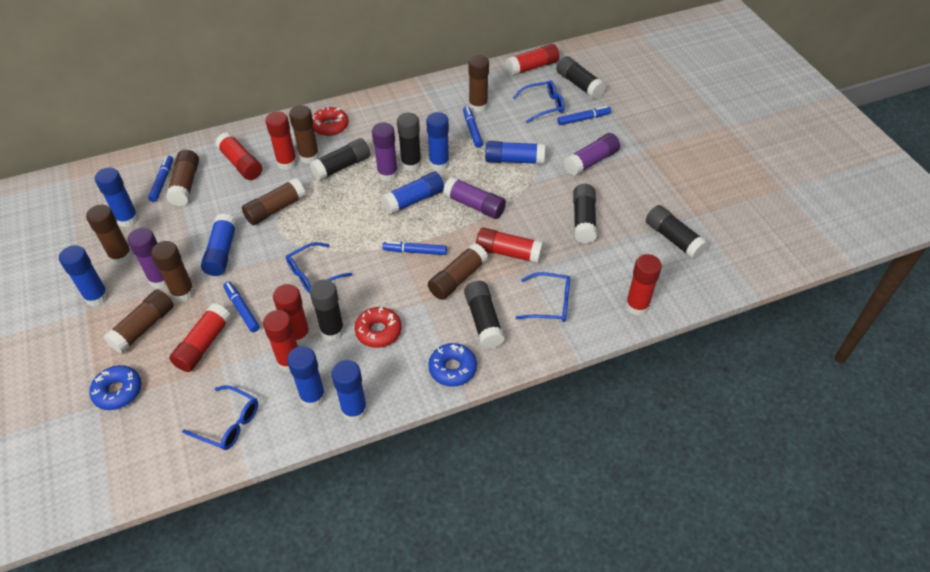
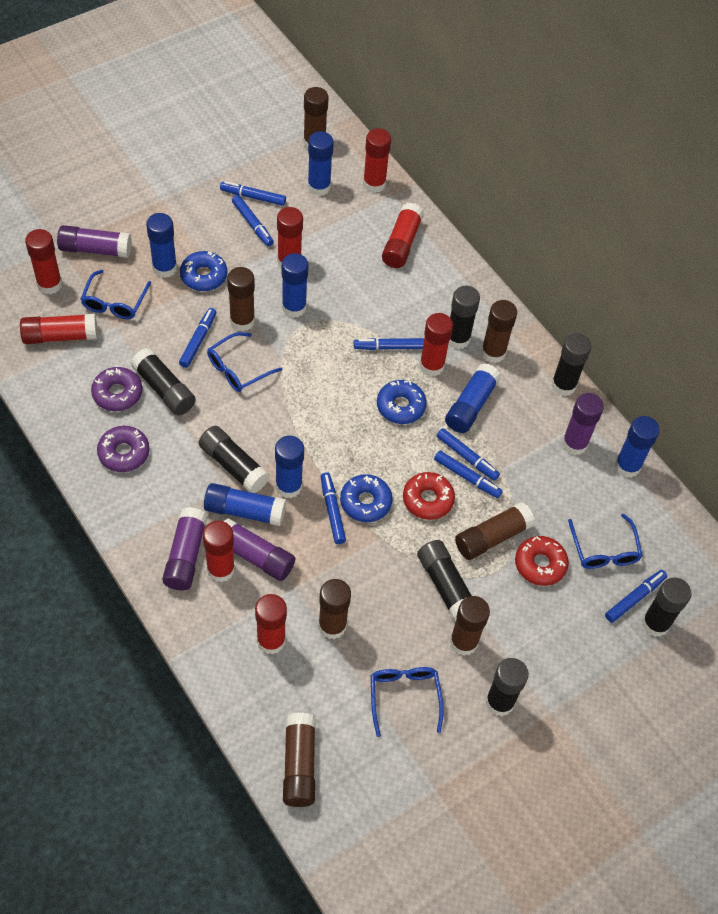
blue donut: 2 -> 3
blue glue stick: 8 -> 7
blue marker: 5 -> 8
brown glue stick: 8 -> 7
purple donut: 0 -> 2

